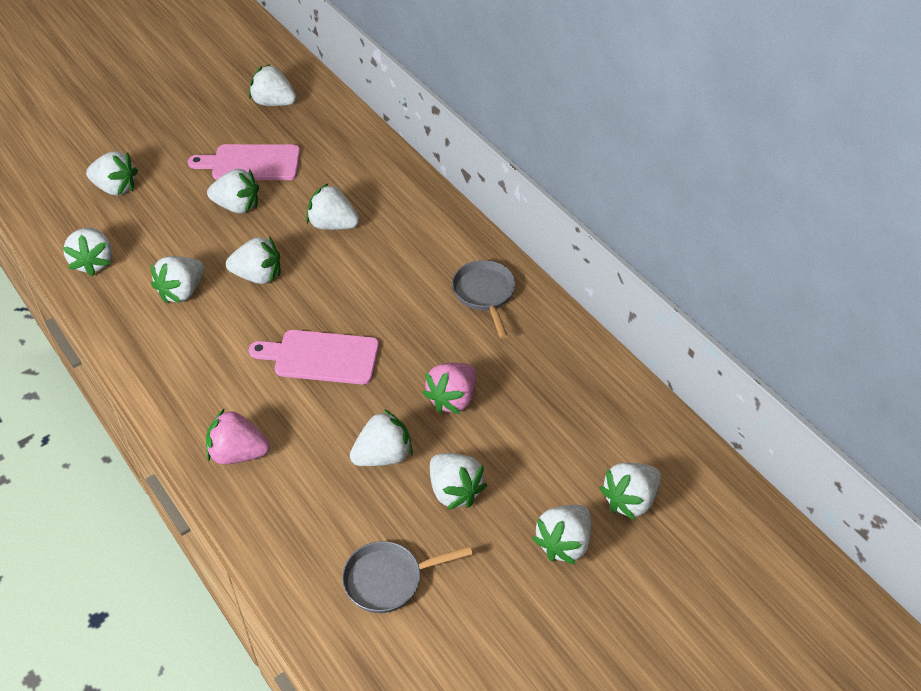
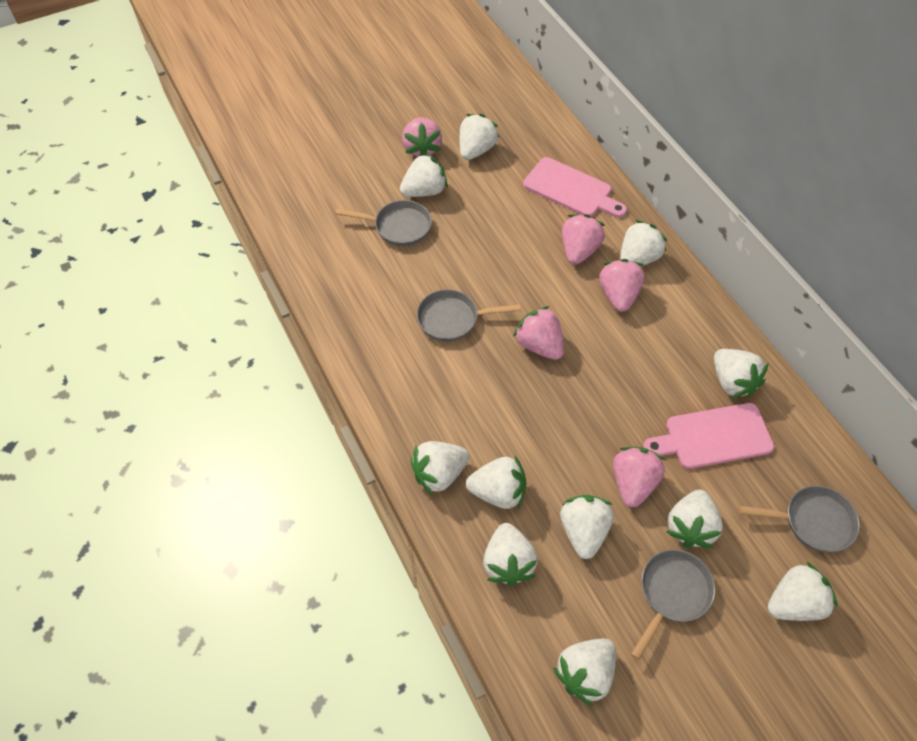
grey pan: 2 -> 4
pink strawberry: 2 -> 5

